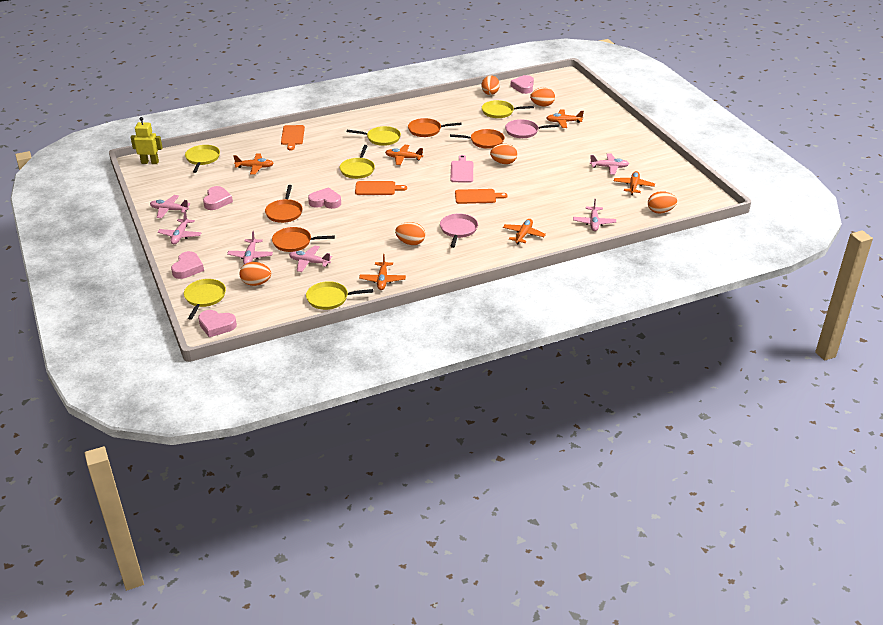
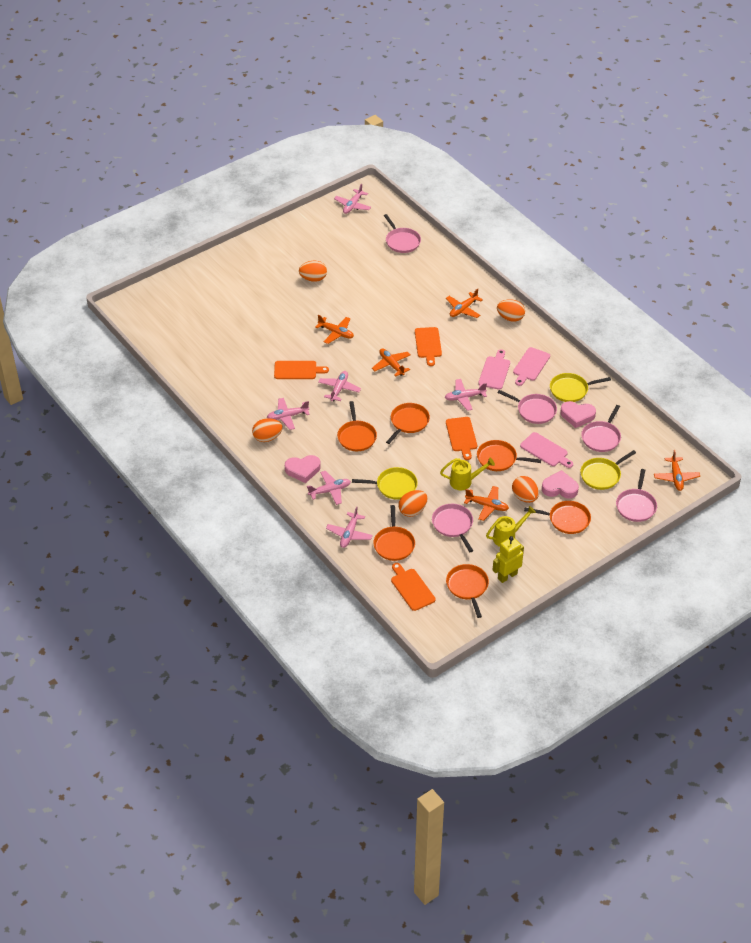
orange cutting board: 3 -> 4
orange egg: 6 -> 5
orange pan: 4 -> 6
orange plane: 6 -> 5
pink cutting board: 1 -> 3
pink heart: 5 -> 3
pink pan: 2 -> 5
yellow pan: 6 -> 3
yellow watering can: 0 -> 2

